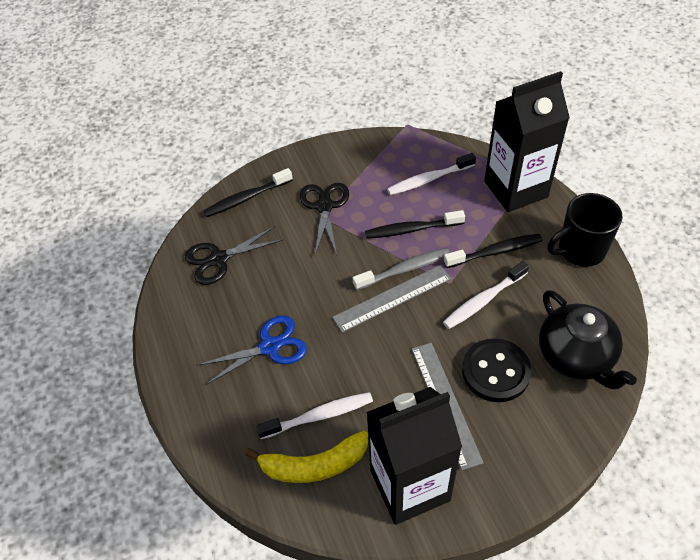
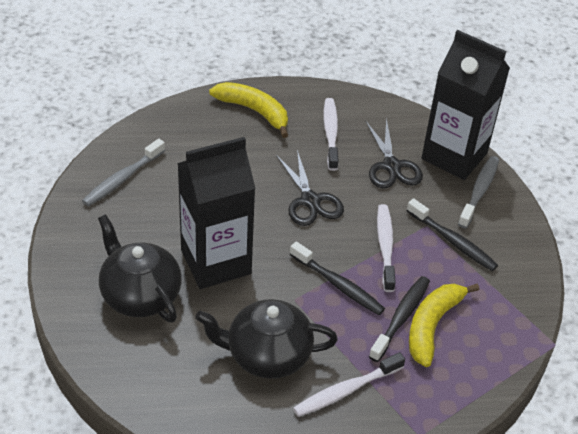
black button: 1 -> 0
black mug: 1 -> 0
black teapot: 1 -> 2
blue scissors: 1 -> 0
grey ruler: 2 -> 0
grey toothbrush: 1 -> 2
yellow banana: 1 -> 2

